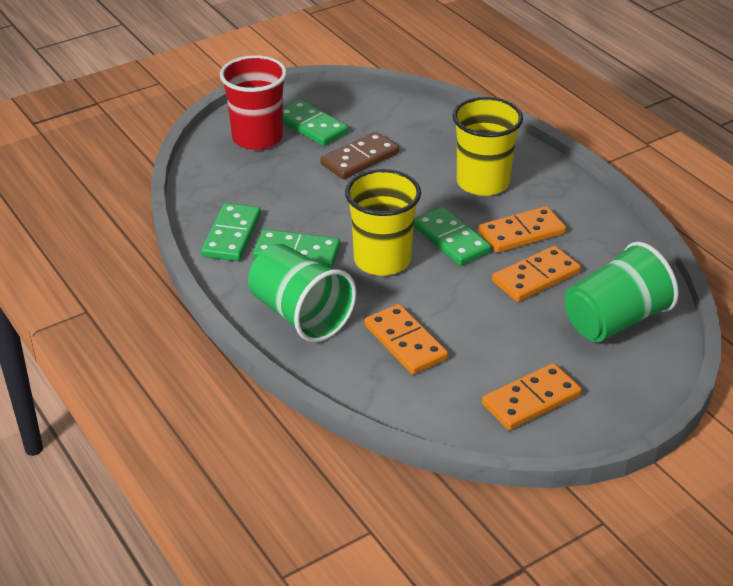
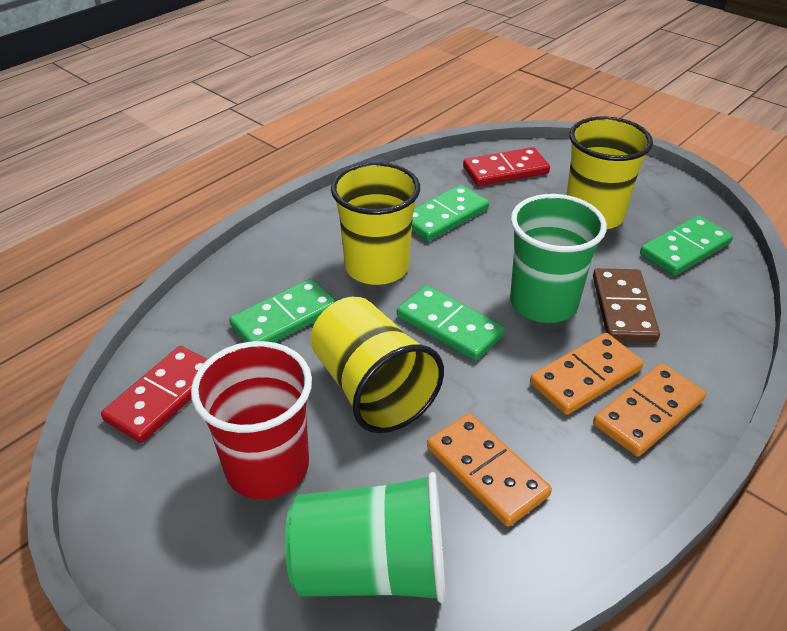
orange domino: 4 -> 3
red domino: 0 -> 2
yellow cup: 2 -> 3

